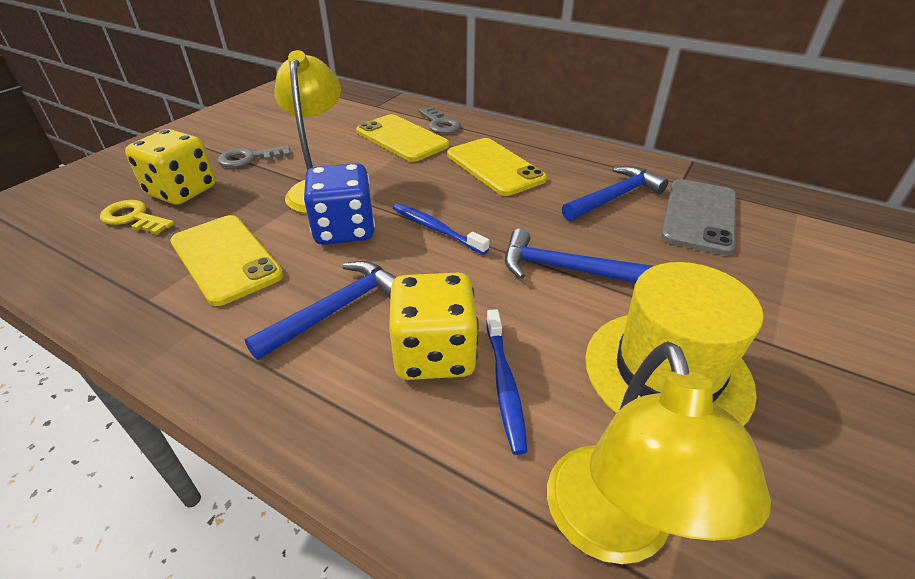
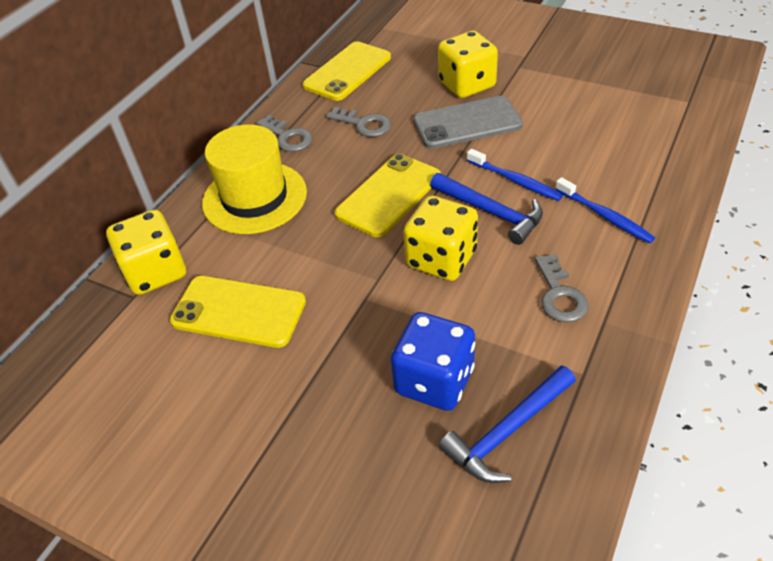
blue hammer: 3 -> 2
grey key: 2 -> 3
yellow dice: 2 -> 3
yellow key: 1 -> 0
yellow lamp: 2 -> 0

